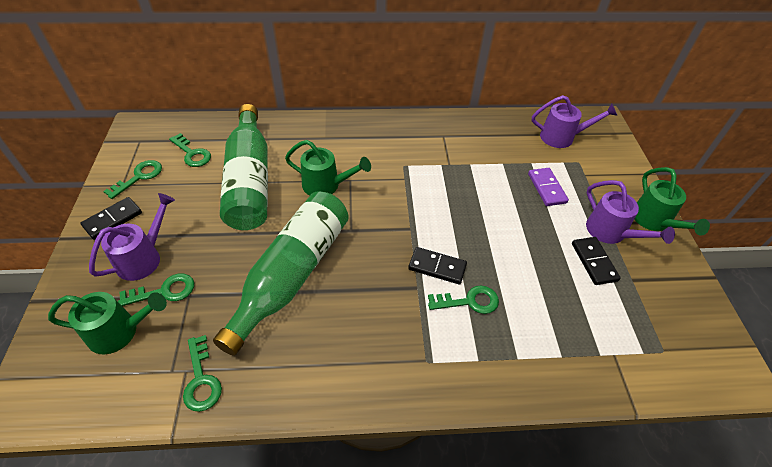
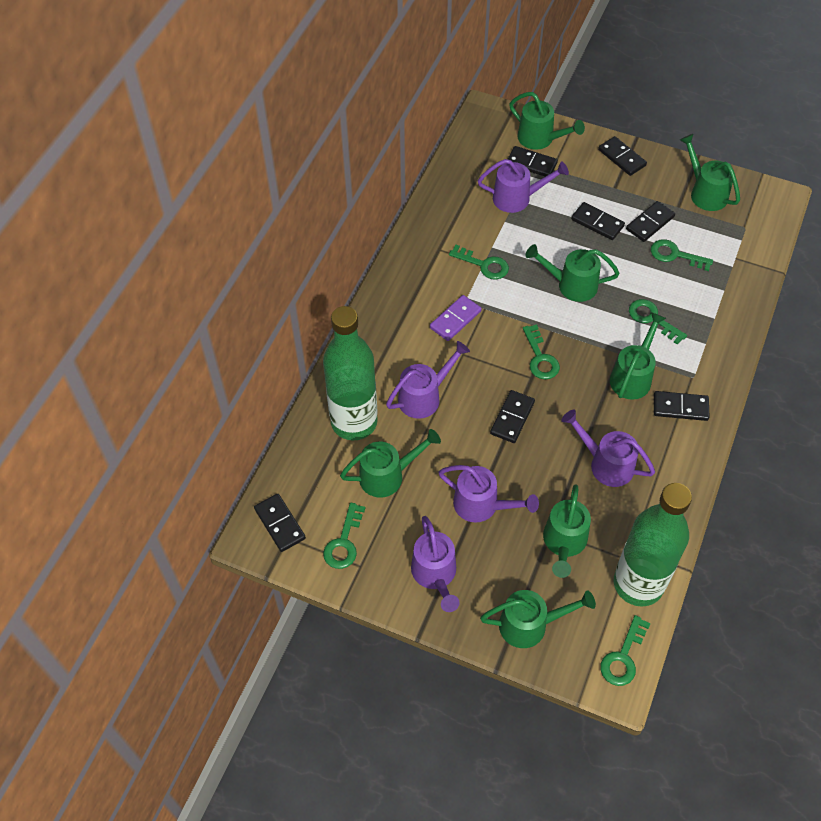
black domino: 3 -> 7
green key: 5 -> 6
green watering can: 3 -> 7
purple watering can: 3 -> 5

